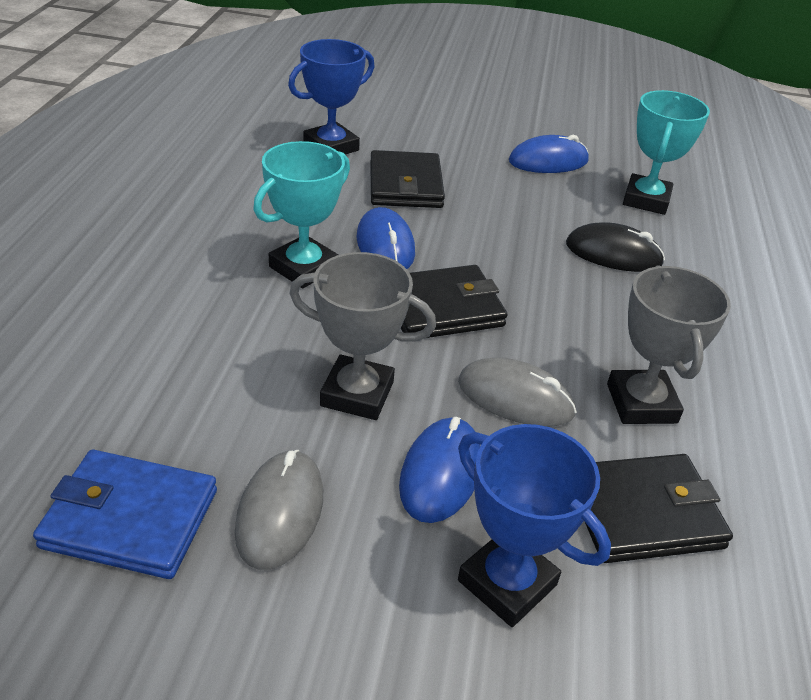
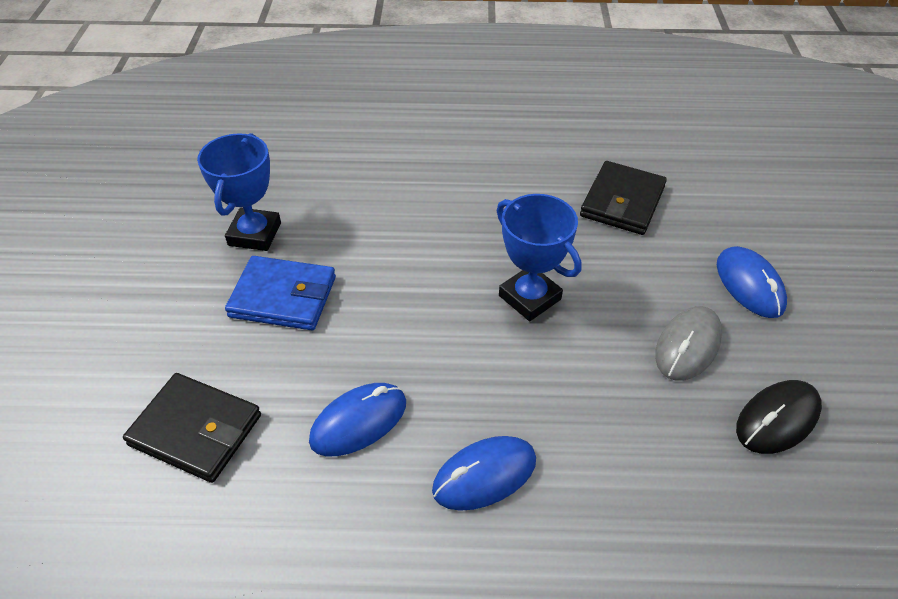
black wallet: 3 -> 2
grey mouse: 2 -> 1
grey trophy: 2 -> 0
turquoise trophy: 2 -> 0

